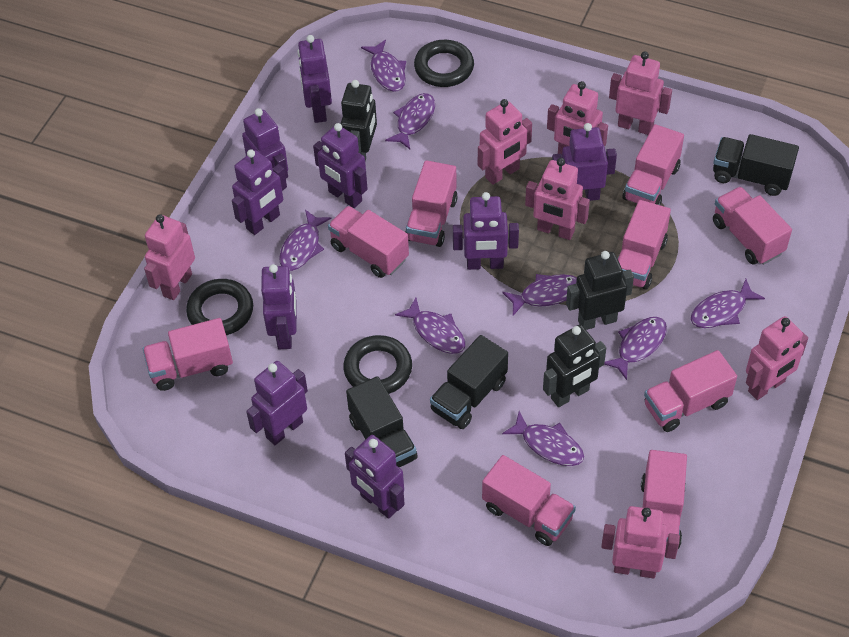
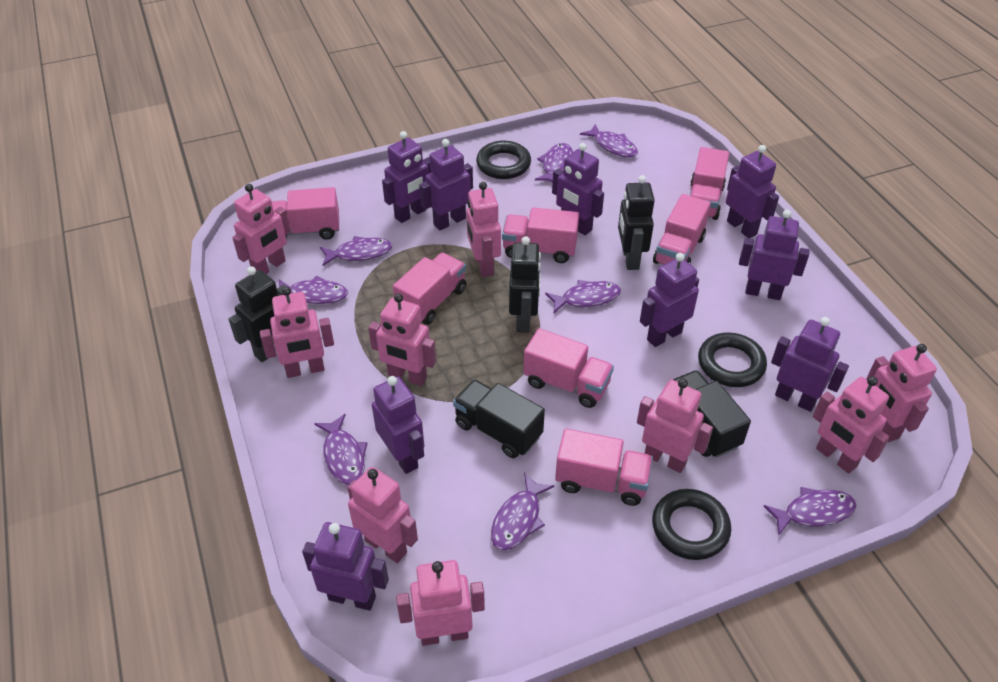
black truck: 3 -> 2
pink robot: 7 -> 9
pink truck: 9 -> 7

